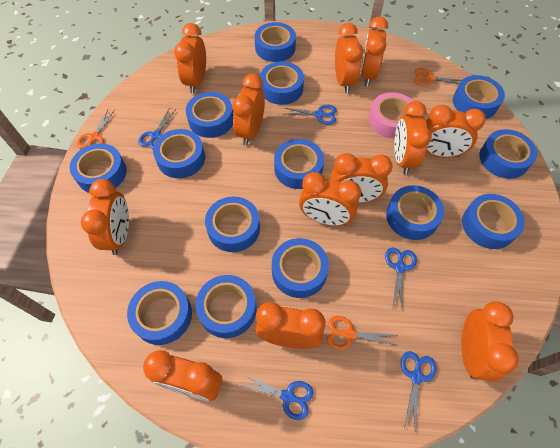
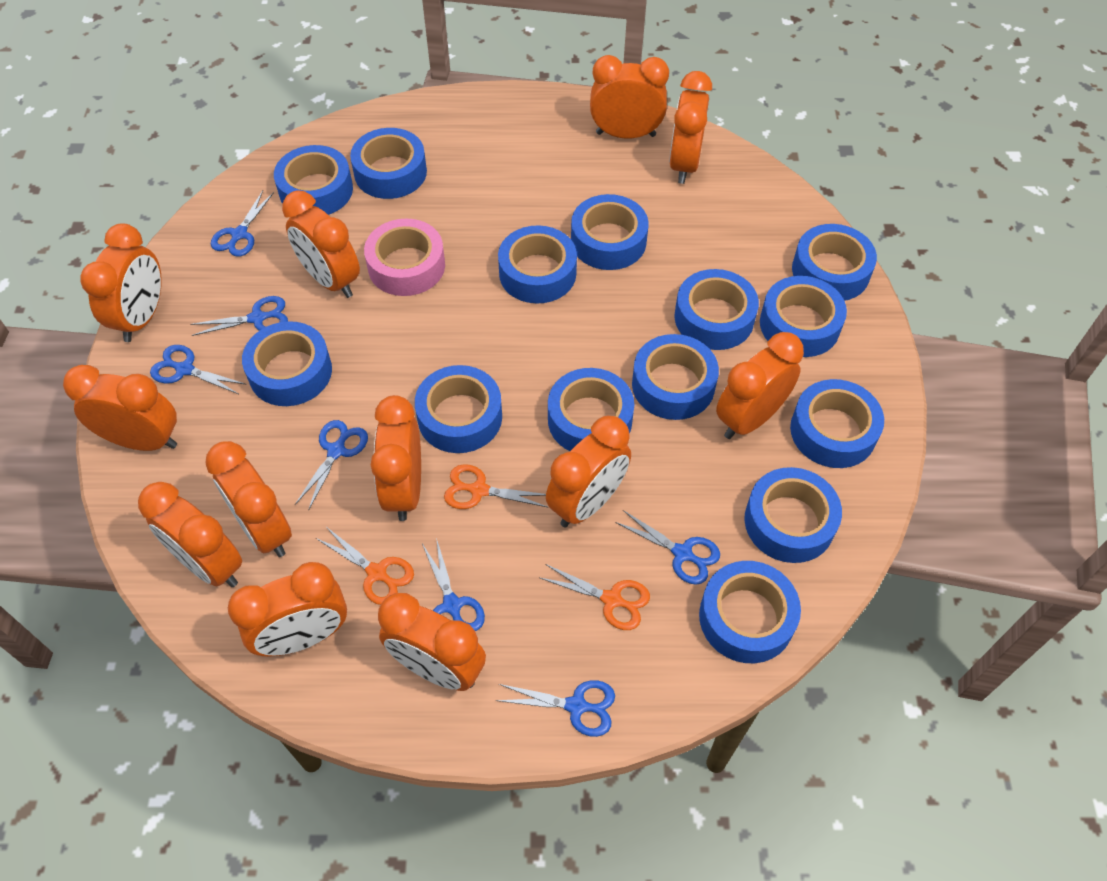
blue scissors: 5 -> 7

